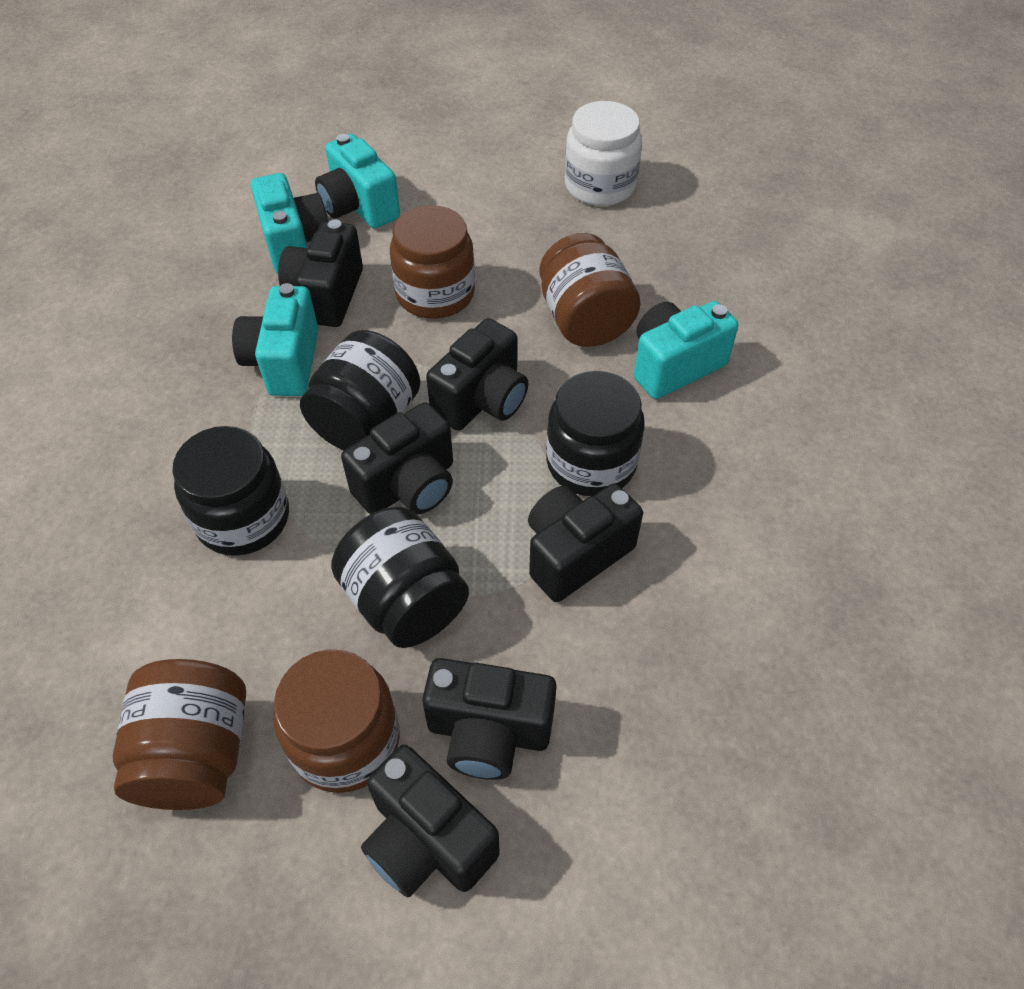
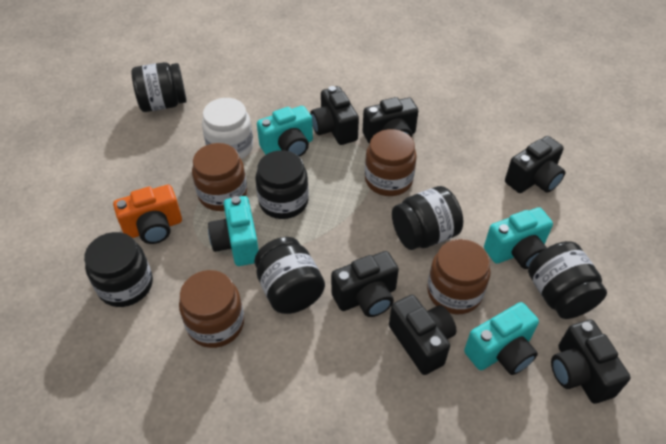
black jar: 4 -> 6
orange camera: 0 -> 1

